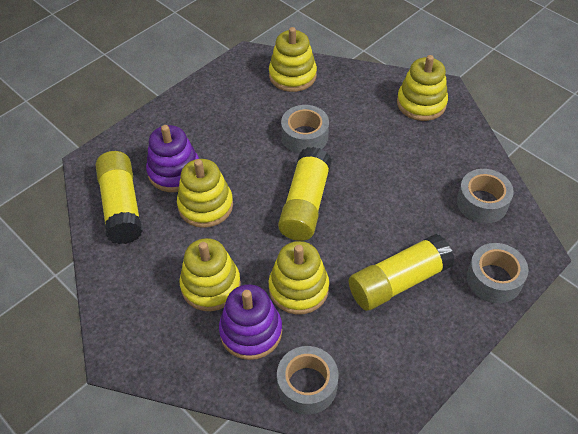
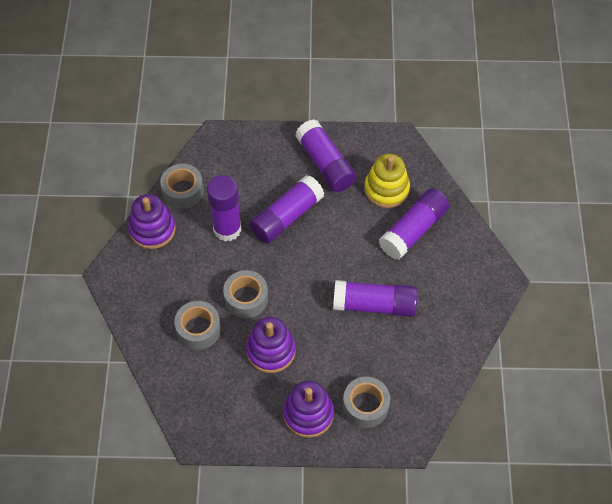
purple glue stick: 0 -> 5
purple stacking toy: 2 -> 3
yellow glue stick: 3 -> 0
yellow stacking toy: 5 -> 1

